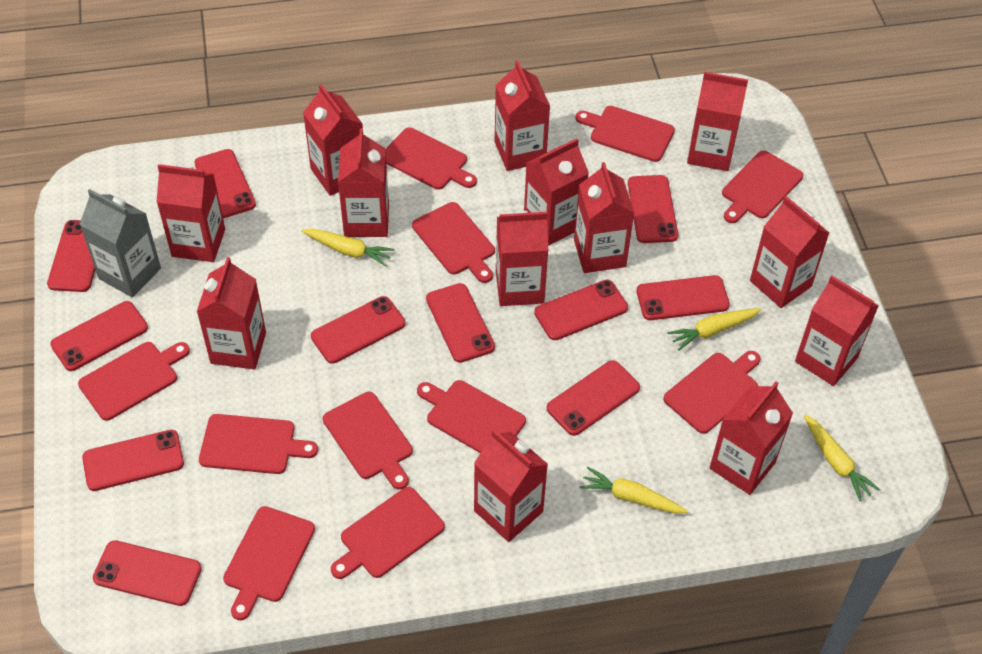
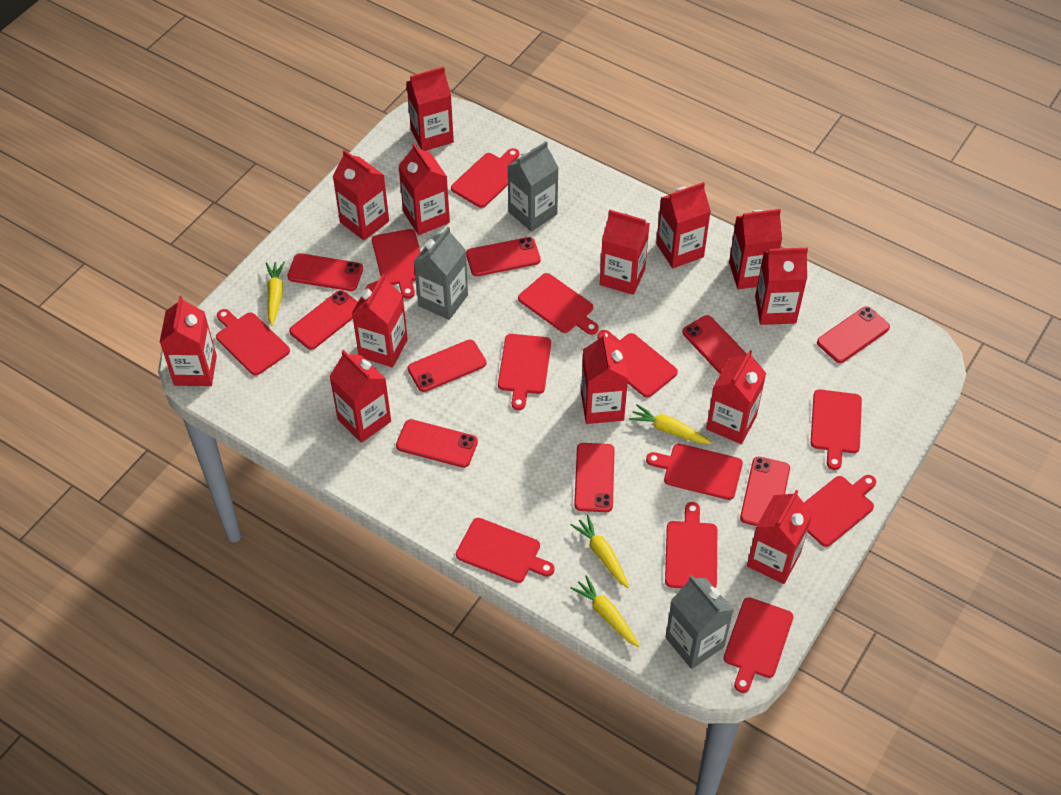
grey carton: 1 -> 3
red cutting board: 11 -> 12
red phone: 11 -> 9

